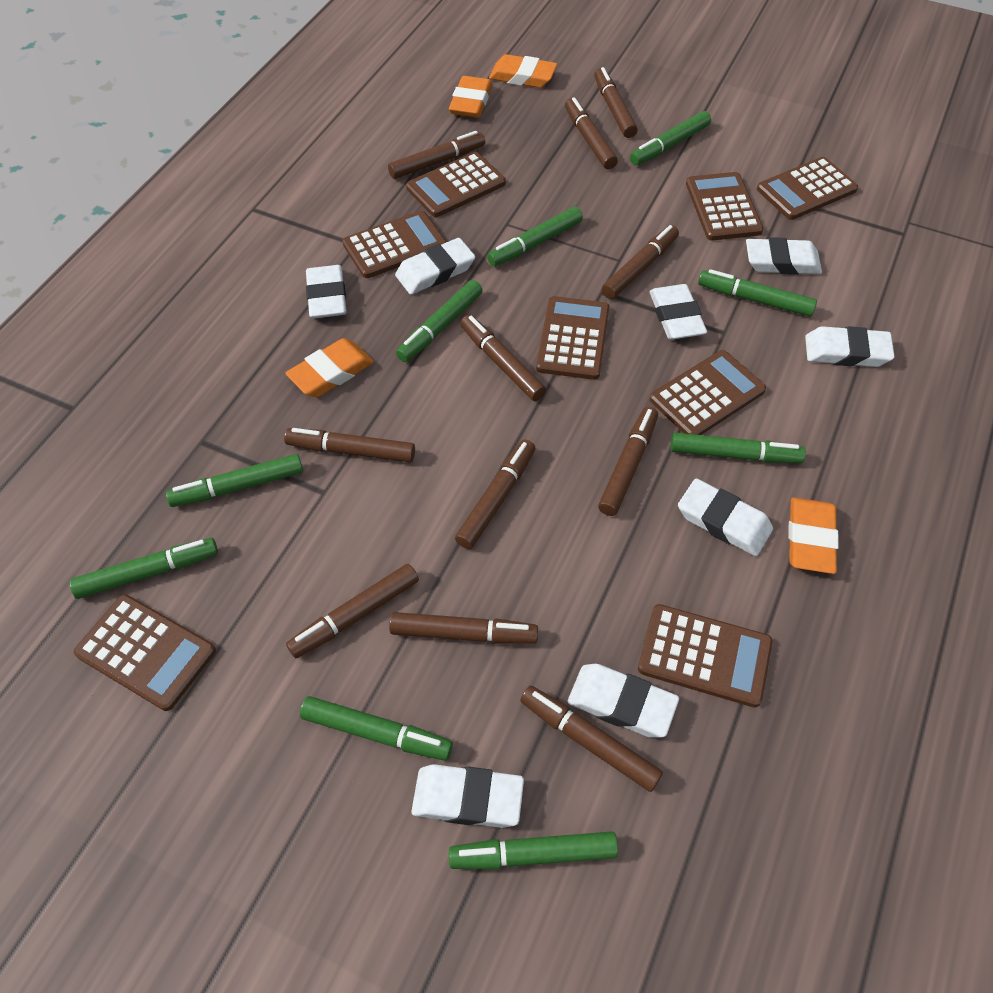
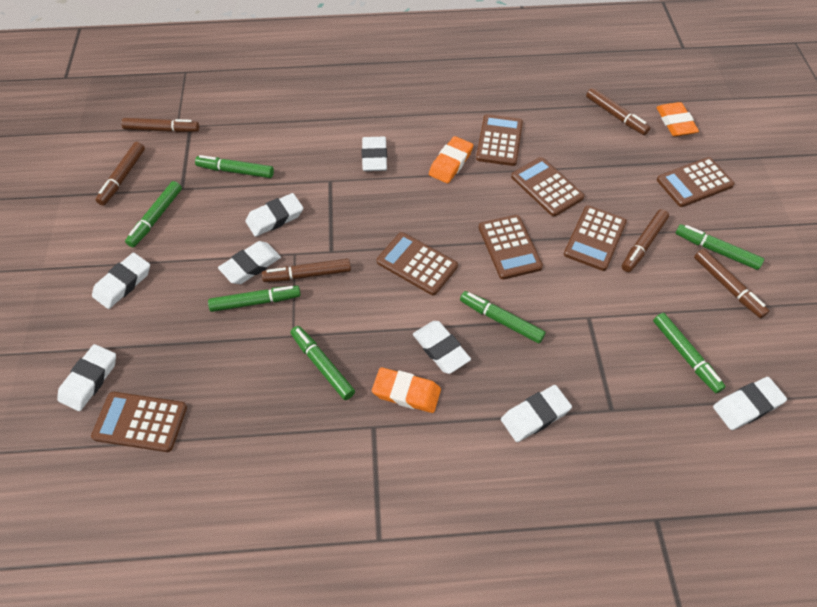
brown calculator: 8 -> 7
brown marker: 11 -> 6
green marker: 9 -> 7
orange eraser: 4 -> 3

